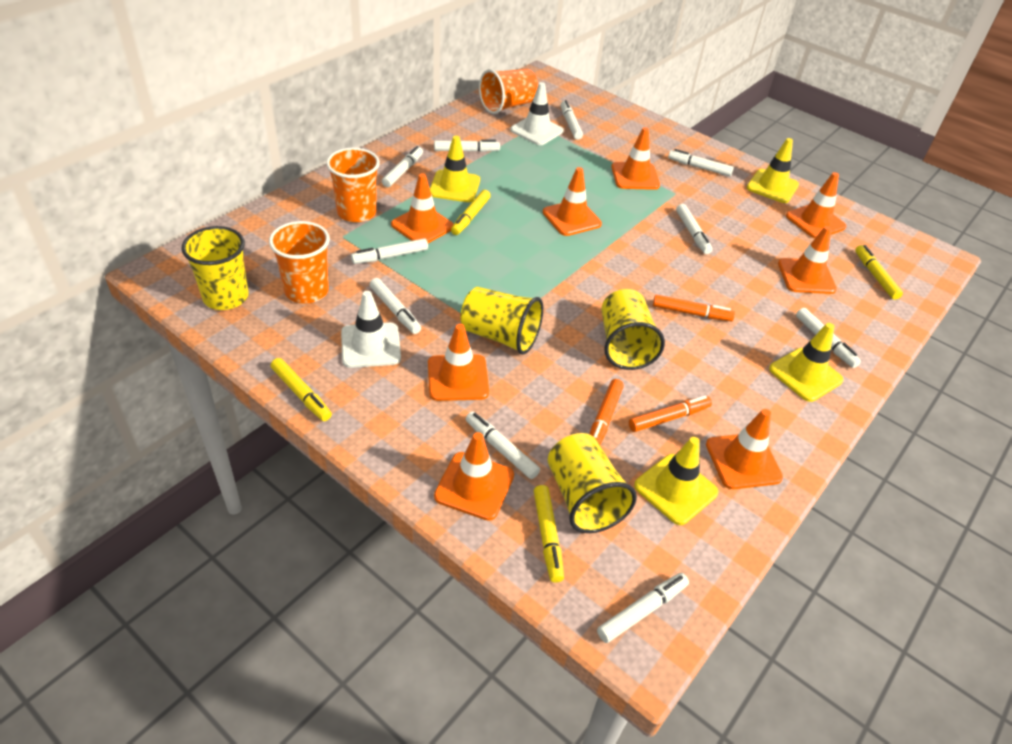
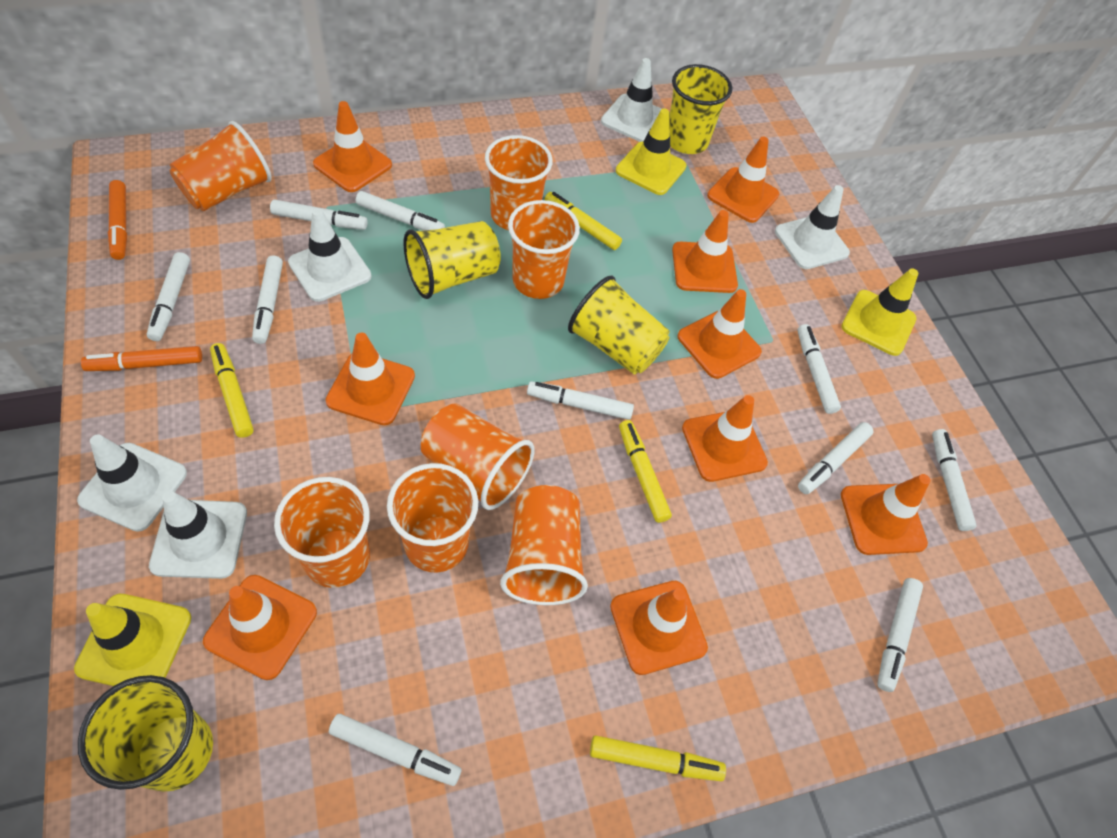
orange cup: 3 -> 7
orange marker: 3 -> 2
orange traffic cone: 8 -> 9
white traffic cone: 2 -> 5
yellow traffic cone: 4 -> 3

